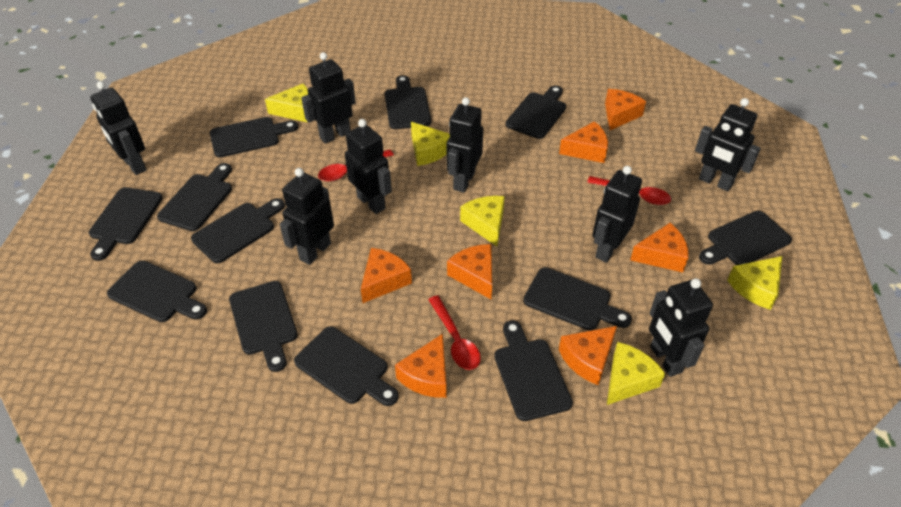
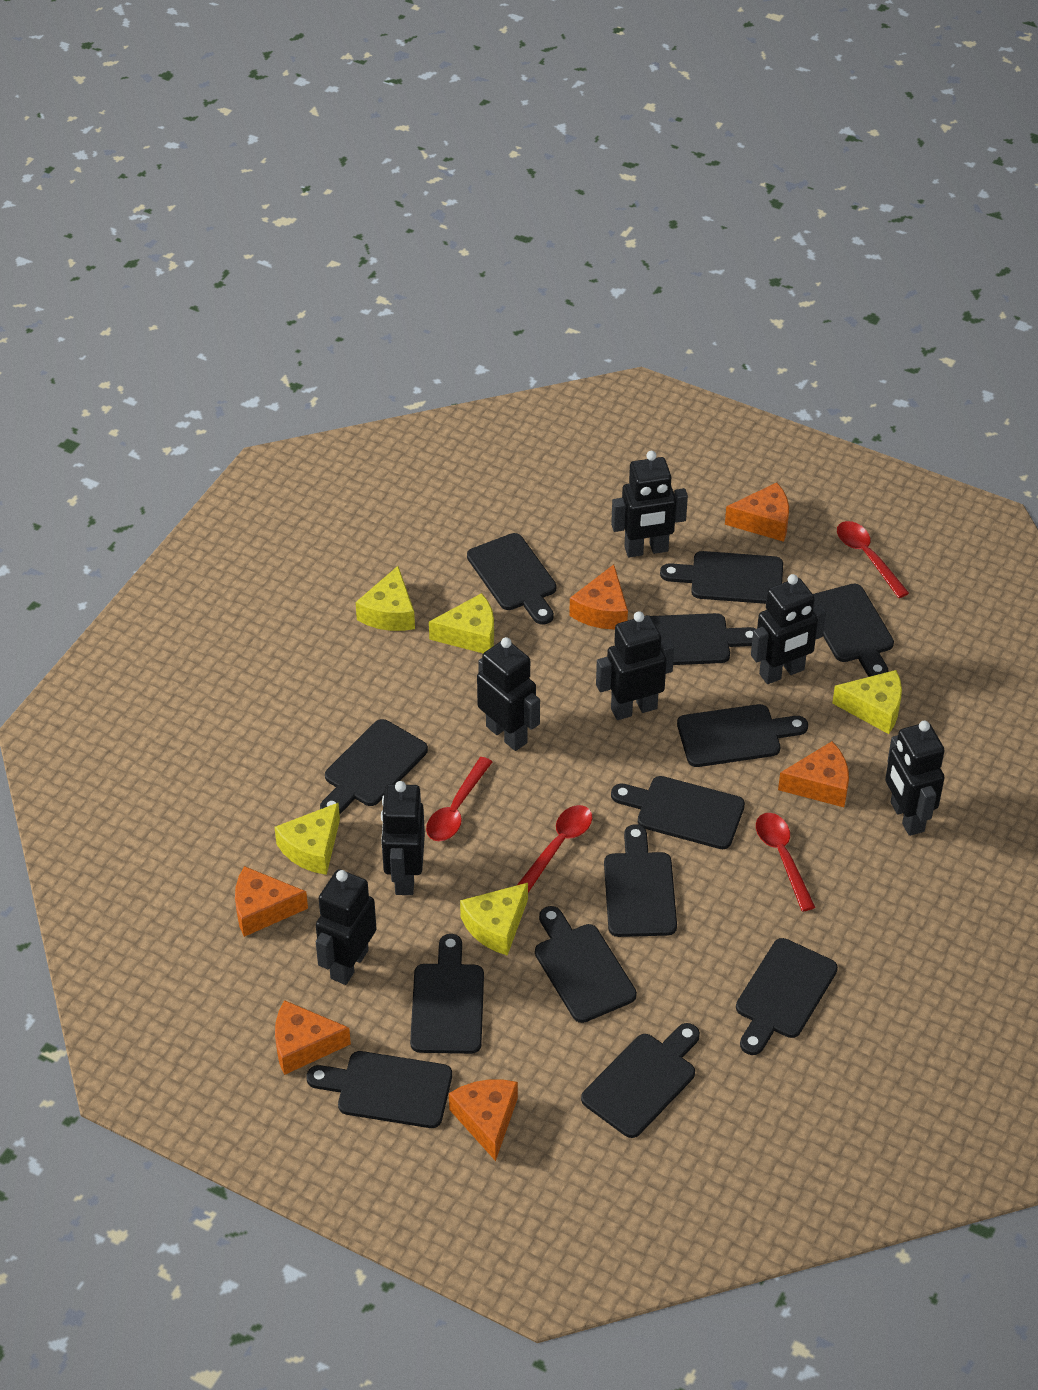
black cutting board: 12 -> 13
black robot: 8 -> 7
orange cheese: 7 -> 6
red spoon: 3 -> 4

